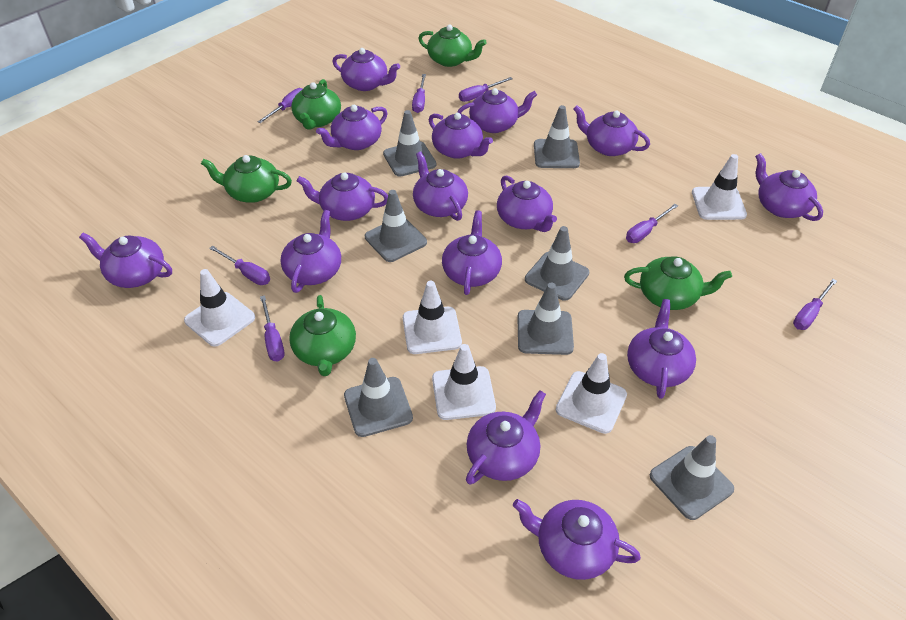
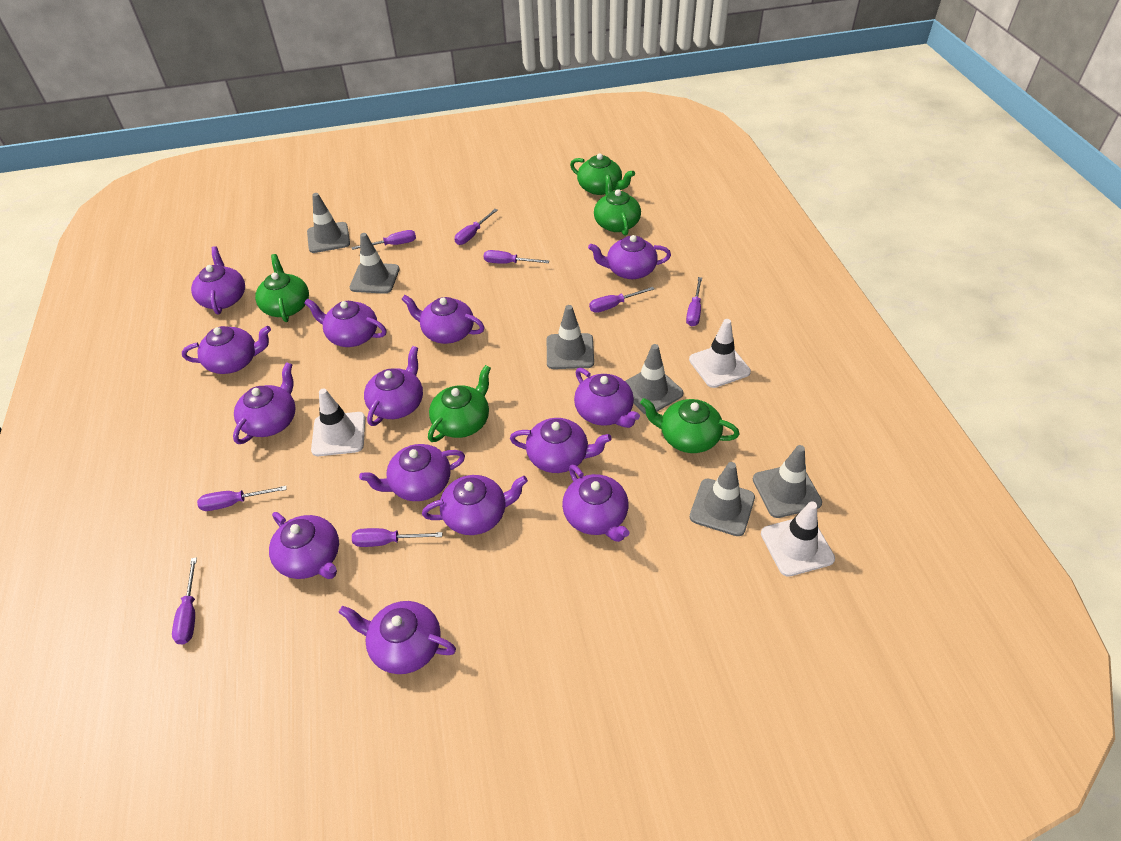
grey traffic cone: 7 -> 6
purple screwdriver: 7 -> 8
purple teapot: 15 -> 14
white traffic cone: 5 -> 3

